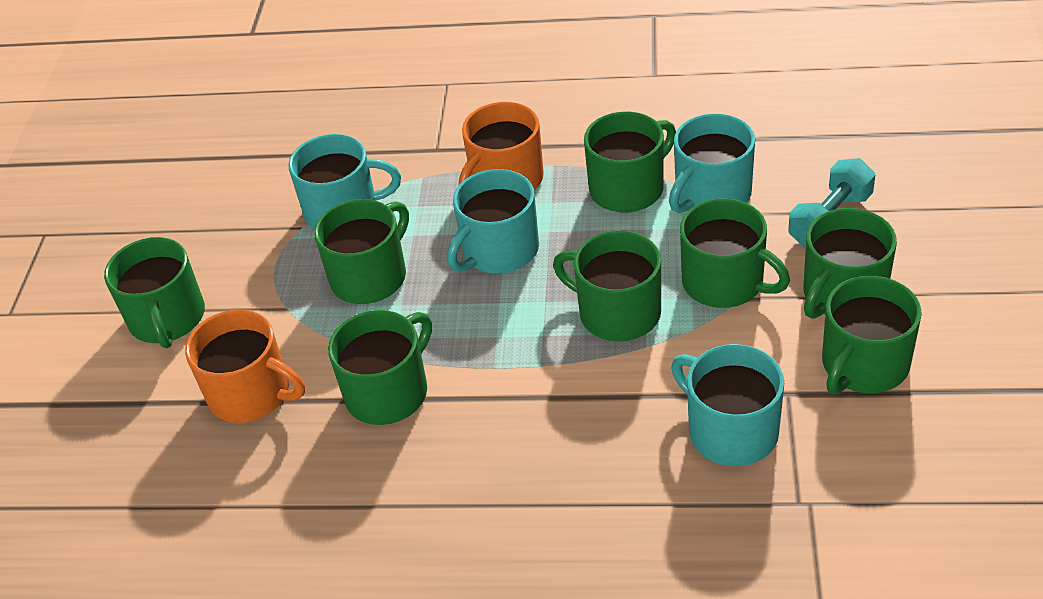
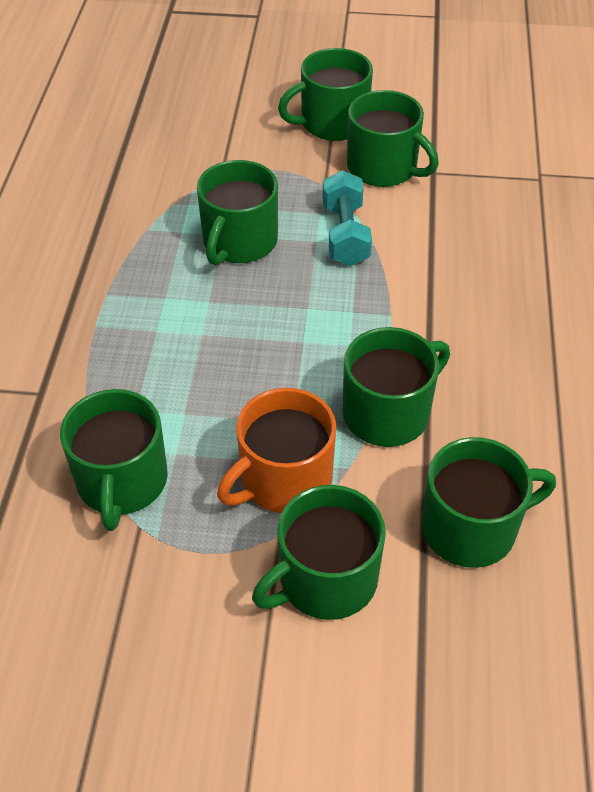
green mug: 8 -> 7
orange mug: 2 -> 1
turquoise mug: 4 -> 0

